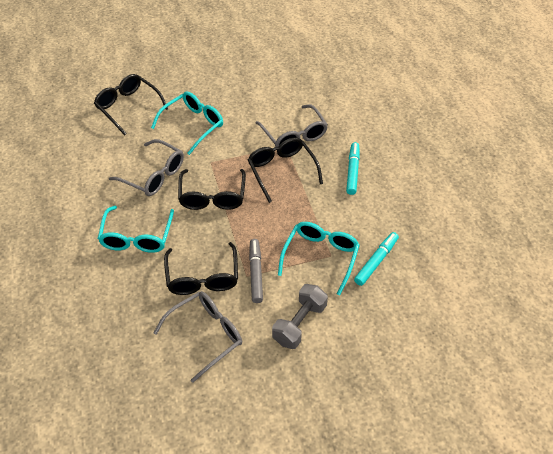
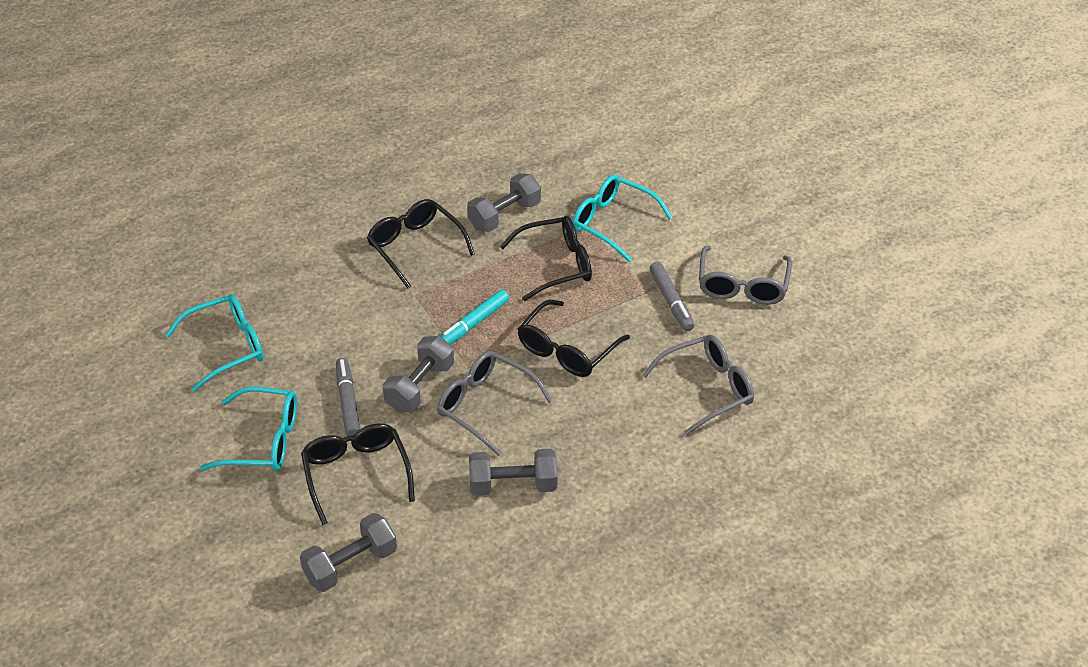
grey dumbbell: 1 -> 4
grey marker: 1 -> 2
turquoise marker: 2 -> 1

